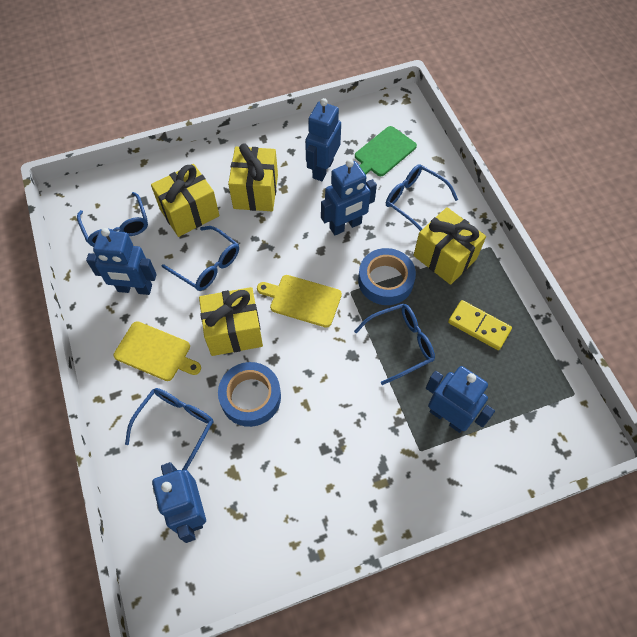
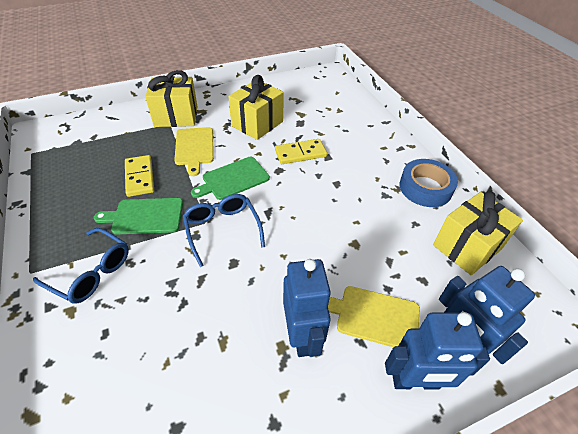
blue glasses: 5 -> 2
blue robot: 5 -> 3
blue tape: 2 -> 1
green cutting board: 1 -> 2
yellow domino: 1 -> 2
yellow gift: 4 -> 3

